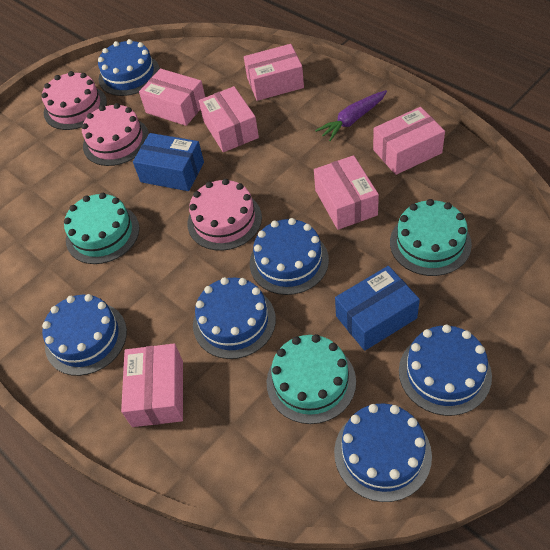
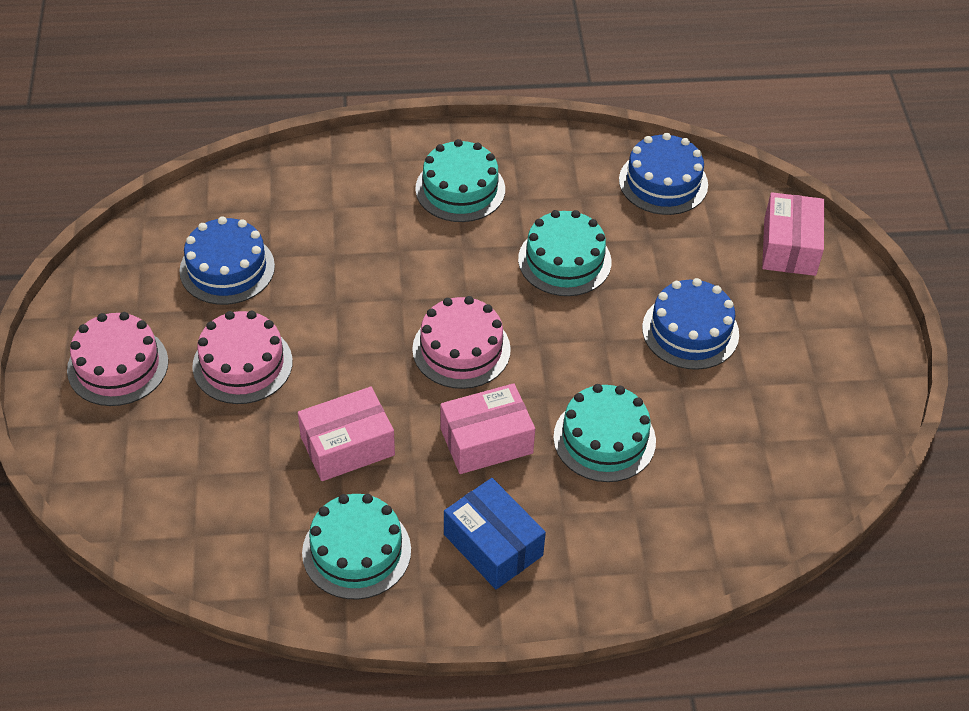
blue box: 2 -> 1
blue cake: 6 -> 3
pink box: 6 -> 3
purple carrot: 1 -> 0
turquoise cake: 3 -> 4

